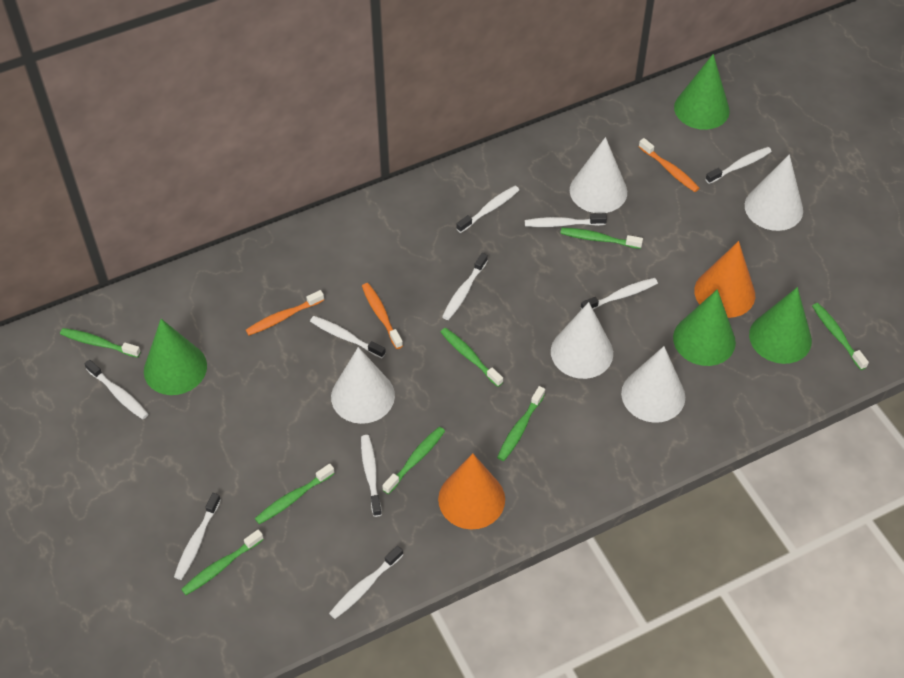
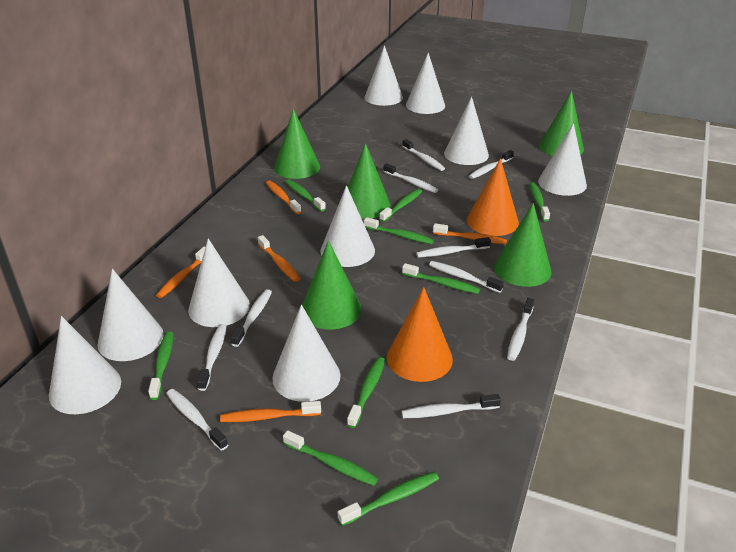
green cone: 4 -> 5
green toothbrush: 8 -> 9
orange toothbrush: 3 -> 5
white cone: 5 -> 9

